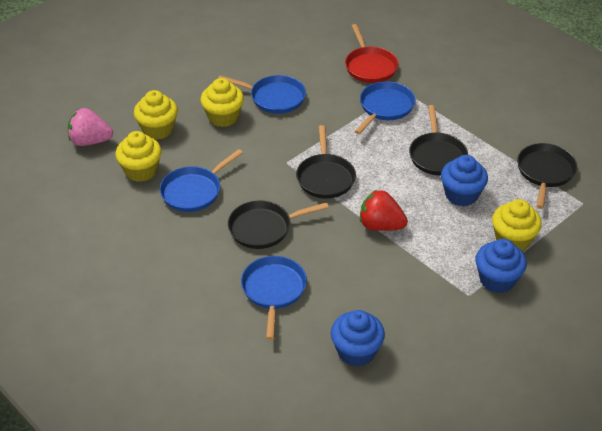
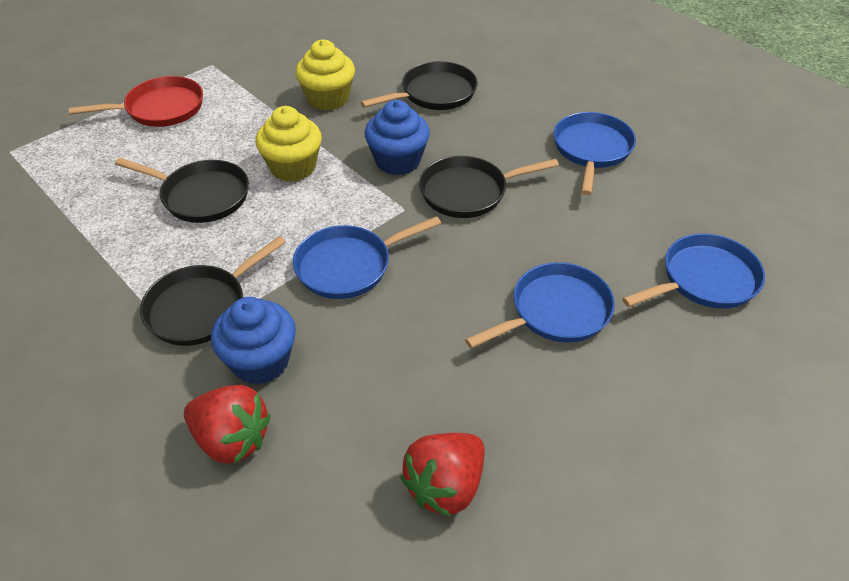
blue cupcake: 3 -> 2
pink strawberry: 1 -> 0
red strawberry: 1 -> 2
yellow cupcake: 4 -> 2

